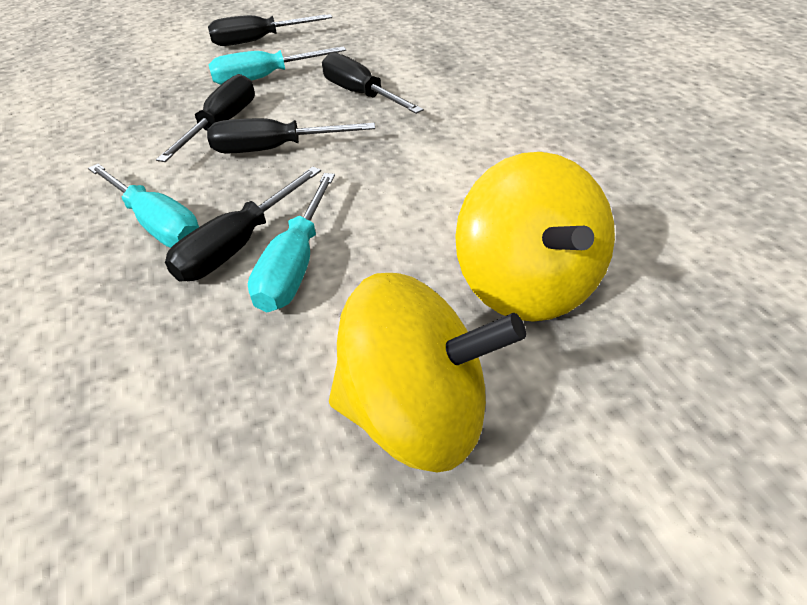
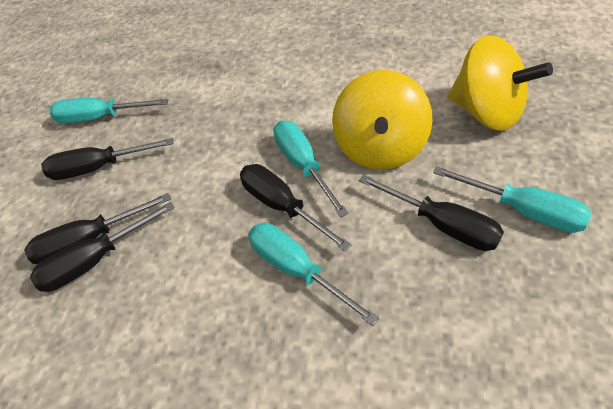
turquoise screwdriver: 3 -> 4

